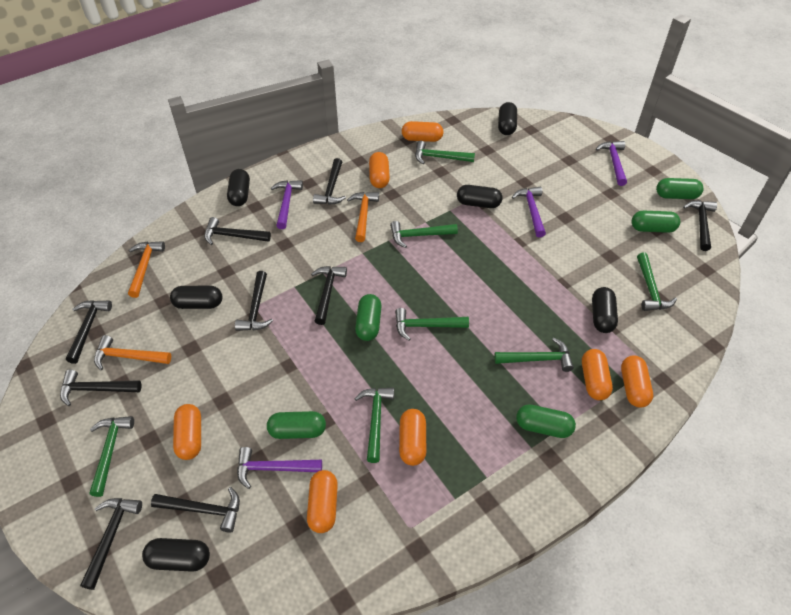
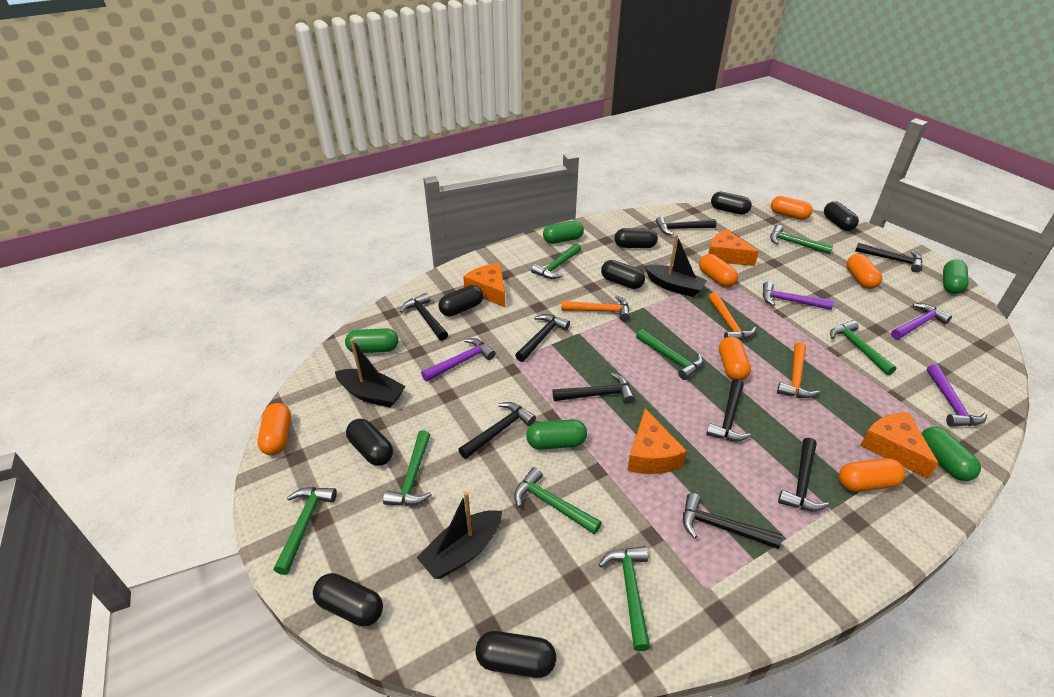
black boat: 0 -> 3
black capsule: 6 -> 8
green hammer: 7 -> 8
orange capsule: 7 -> 6
orange cheese: 0 -> 4

